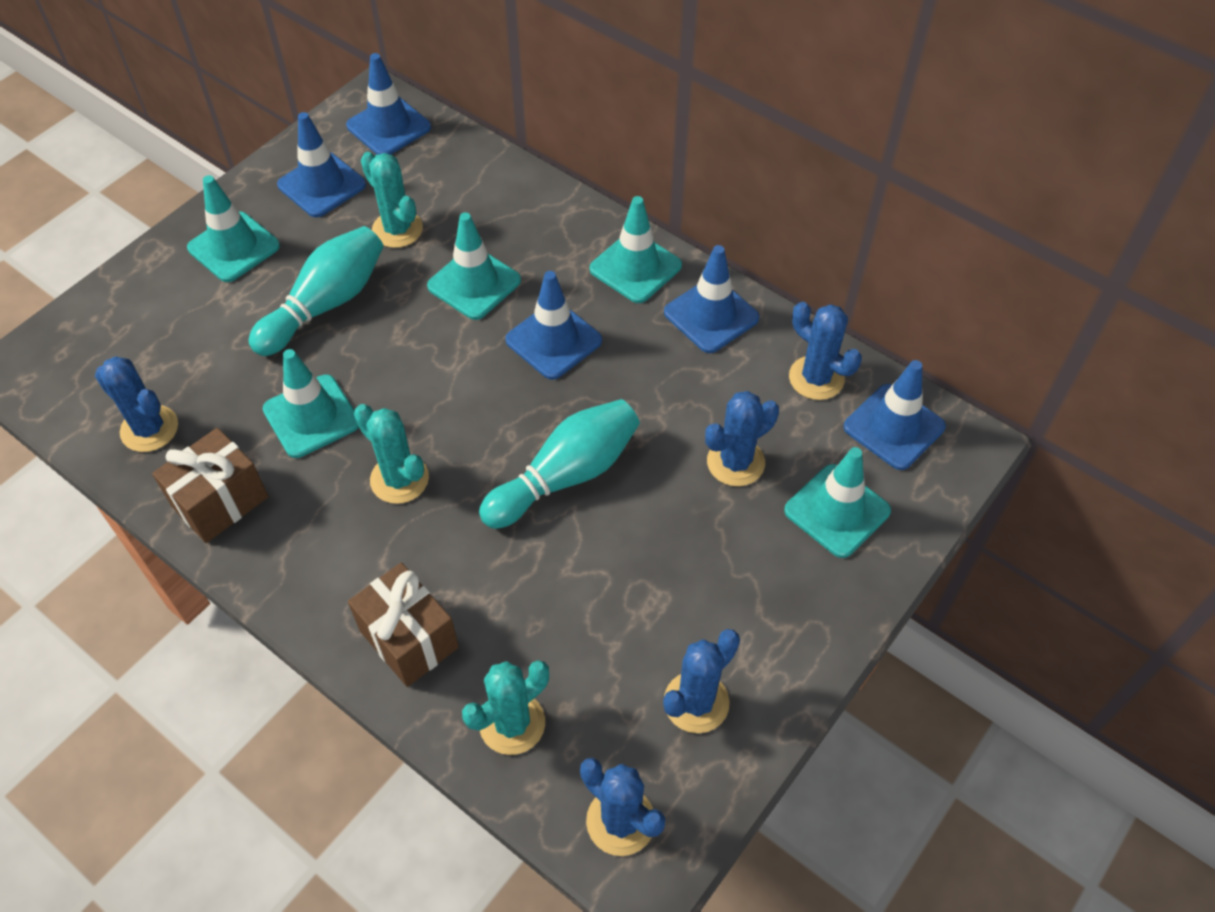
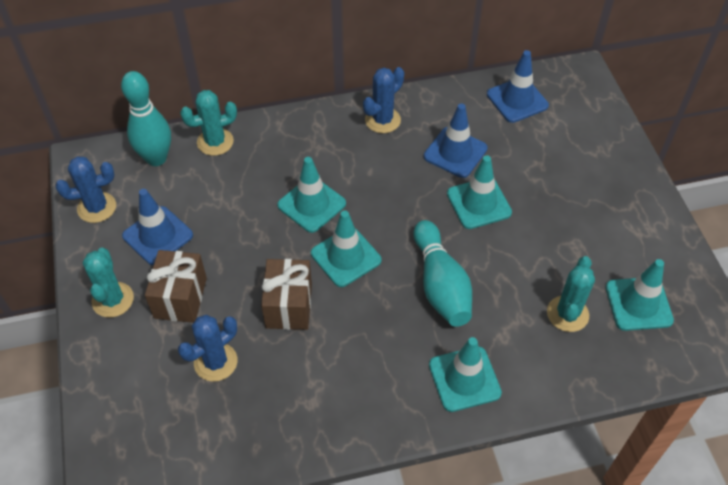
blue cactus: 5 -> 3
blue traffic cone: 5 -> 3

